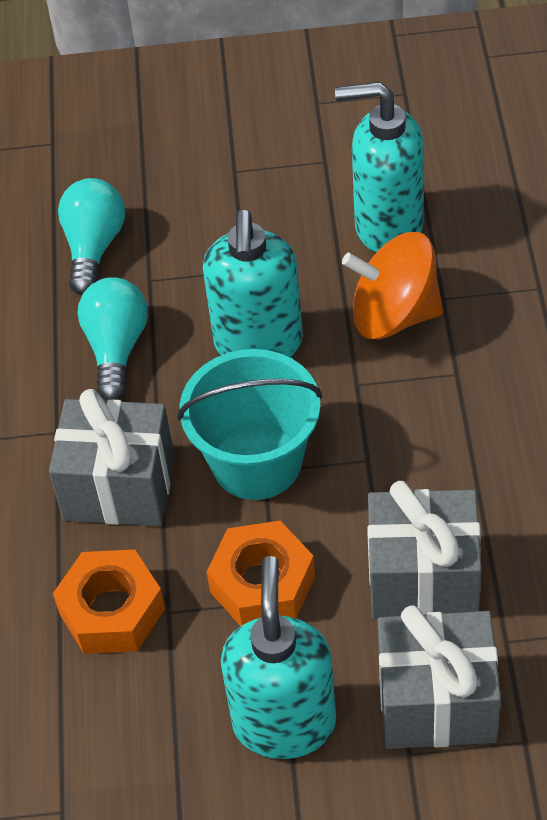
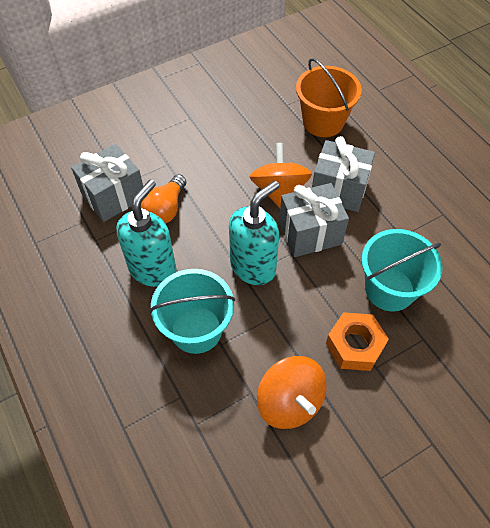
orange bucket: 0 -> 1
orange light bulb: 0 -> 1
orange nut: 2 -> 1
orange spinning top: 1 -> 2
turquoise bucket: 1 -> 2
turquoise light bulb: 2 -> 0
turquoise soap dispenser: 3 -> 2

